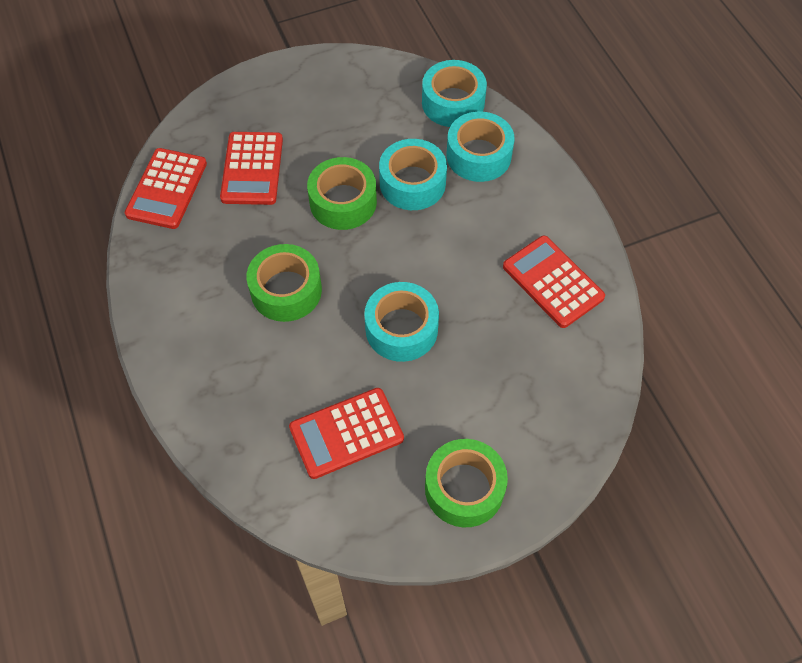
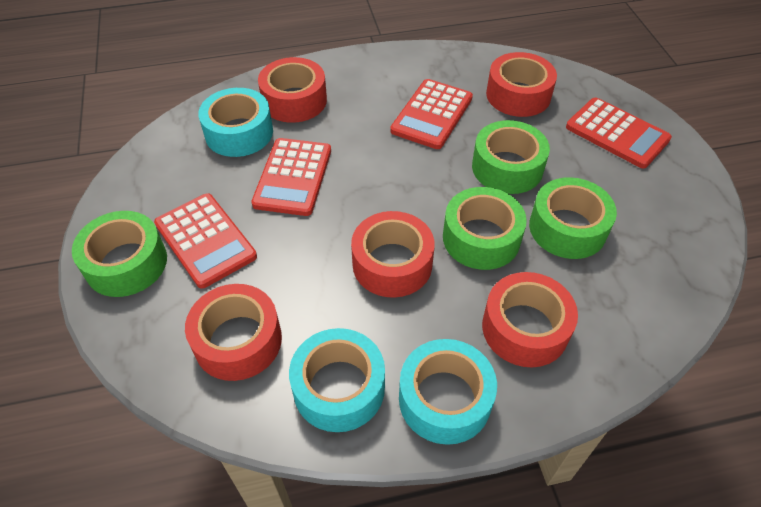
green tape: 3 -> 4
red tape: 0 -> 5
turquoise tape: 4 -> 3

